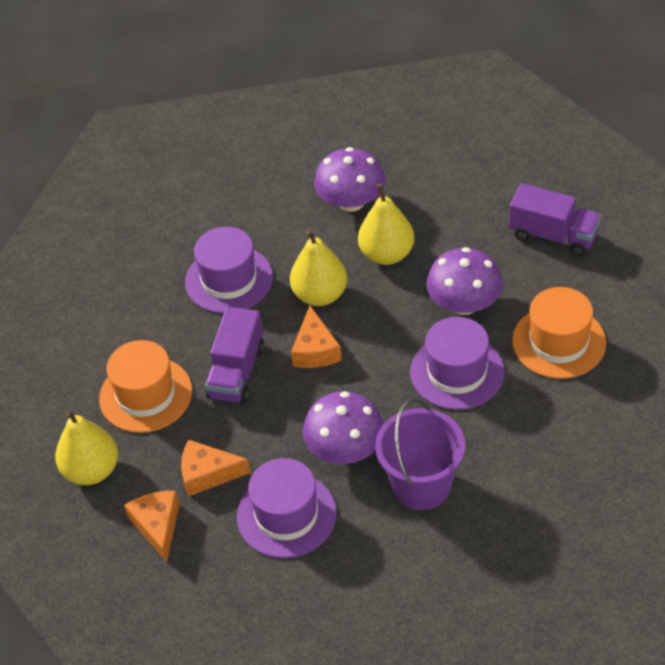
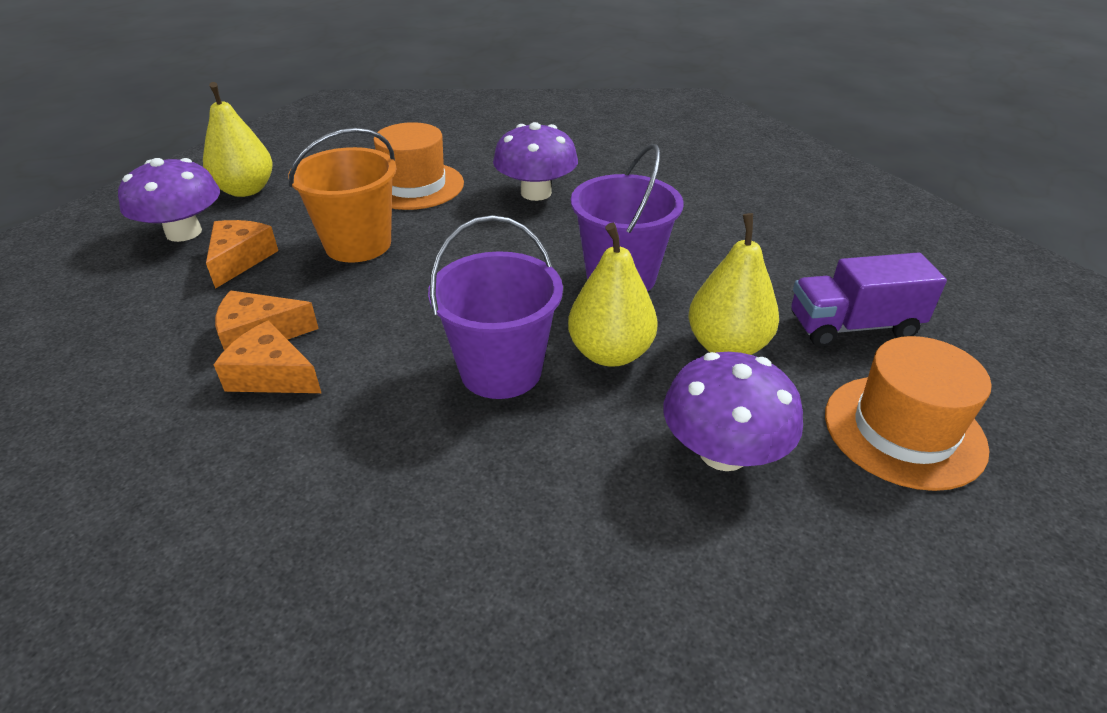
orange bucket: 0 -> 1
purple bucket: 1 -> 2
purple hat: 3 -> 0
purple truck: 2 -> 1

